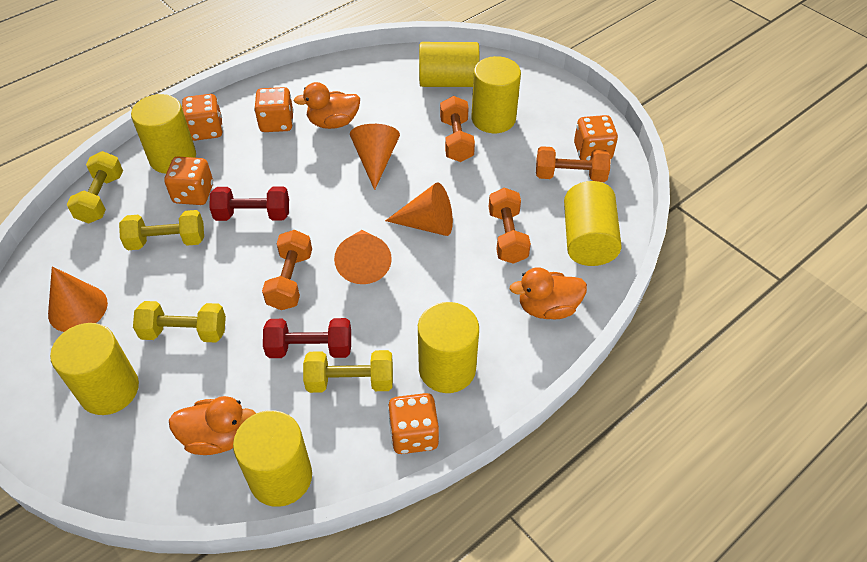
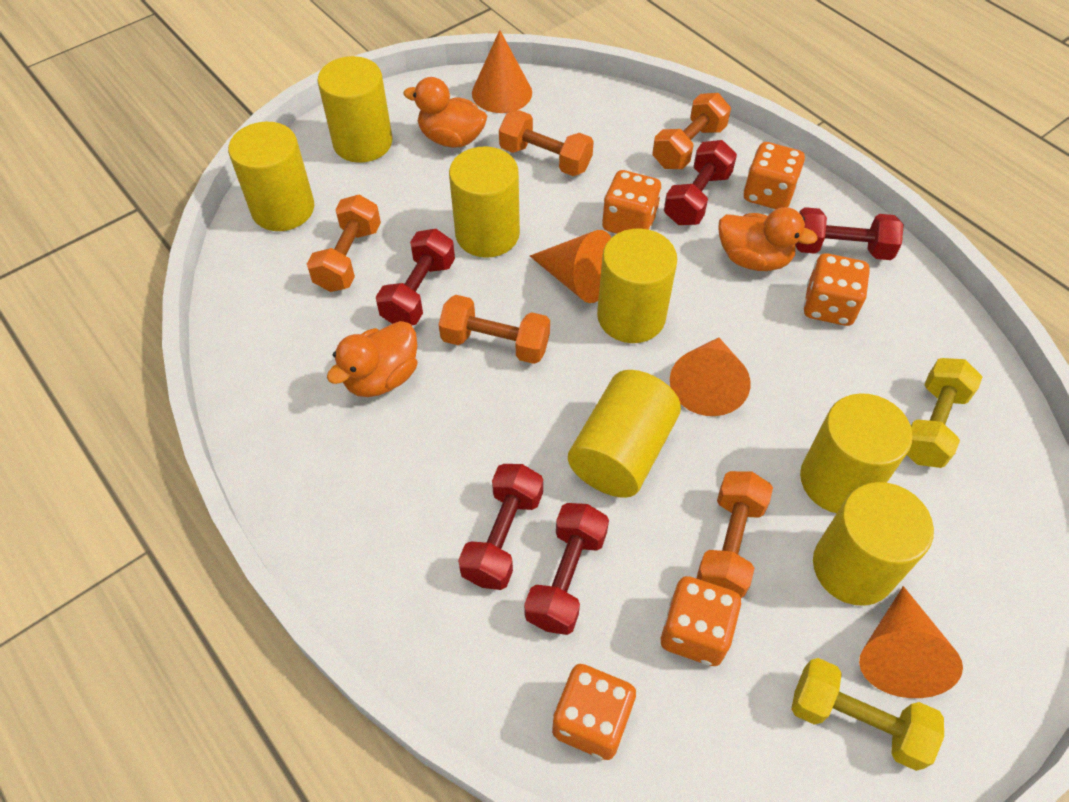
orange dumbbell: 4 -> 5
red dumbbell: 2 -> 5
yellow dumbbell: 4 -> 2

